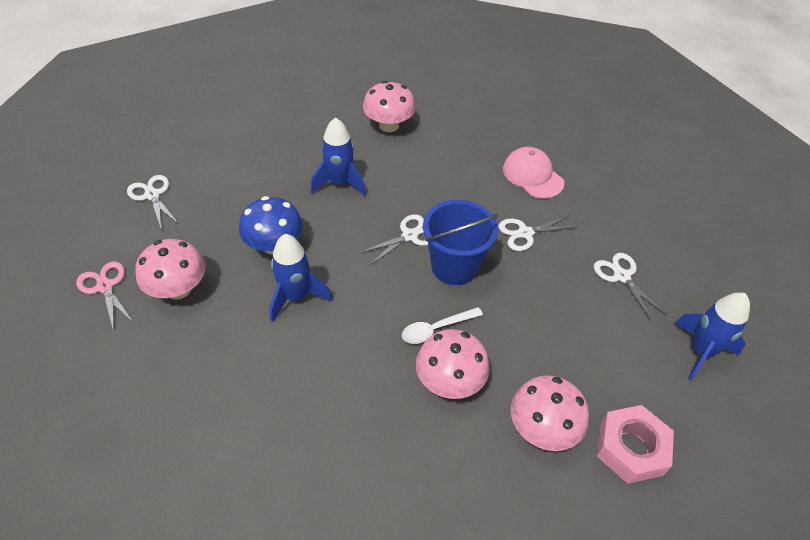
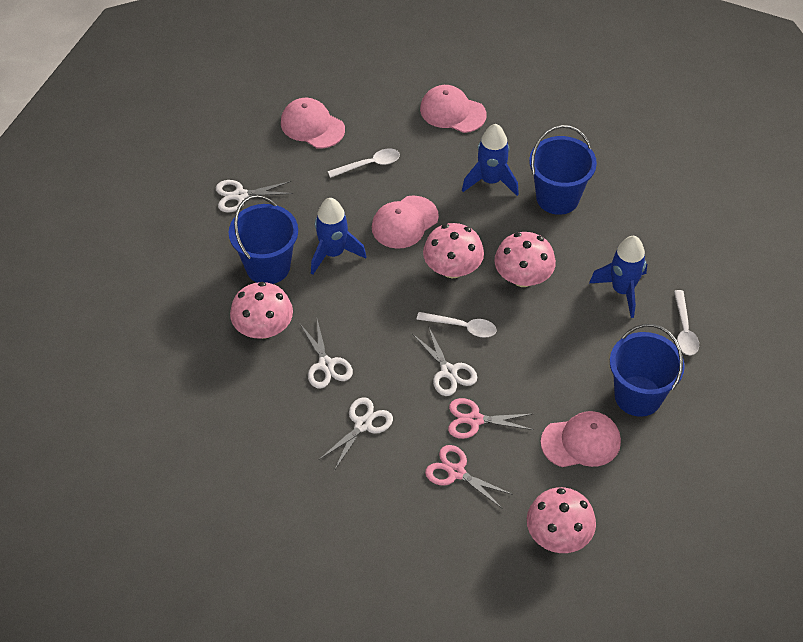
blue bucket: 1 -> 3
blue mushroom: 1 -> 0
pink cap: 1 -> 4
pink nut: 1 -> 0
pink scissors: 1 -> 2
white spoon: 1 -> 3

